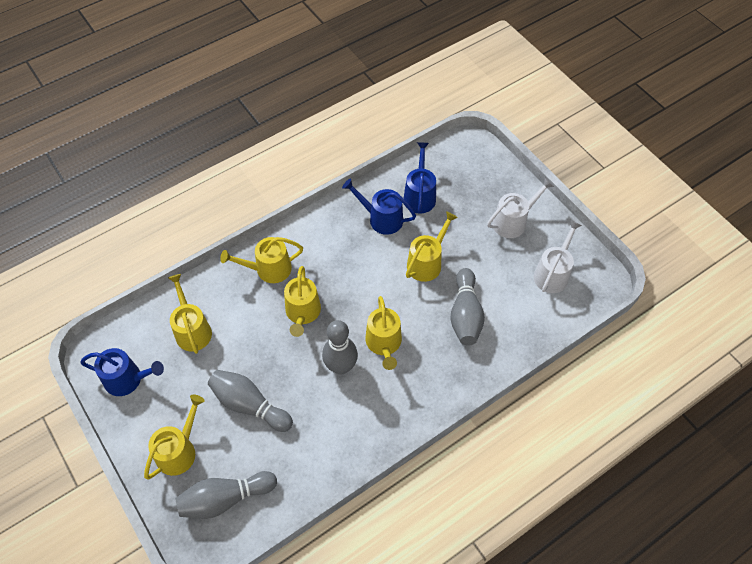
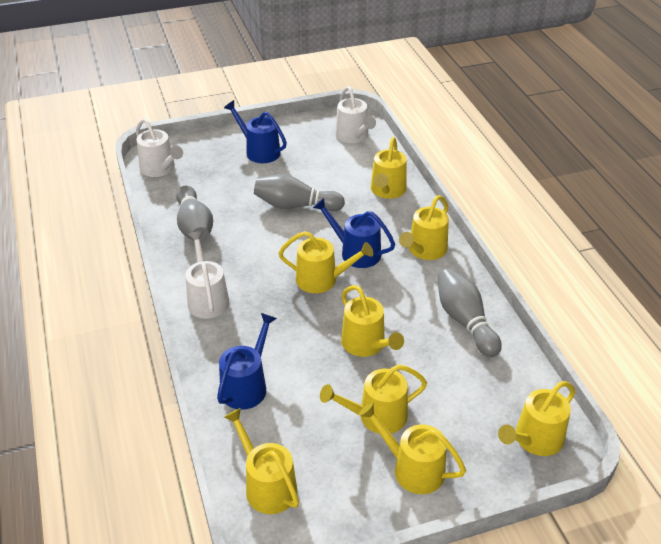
grey bowling pin: 4 -> 3
white watering can: 2 -> 3
yellow watering can: 6 -> 8

